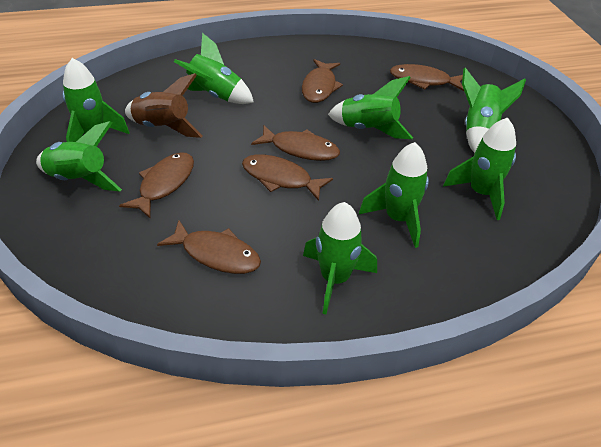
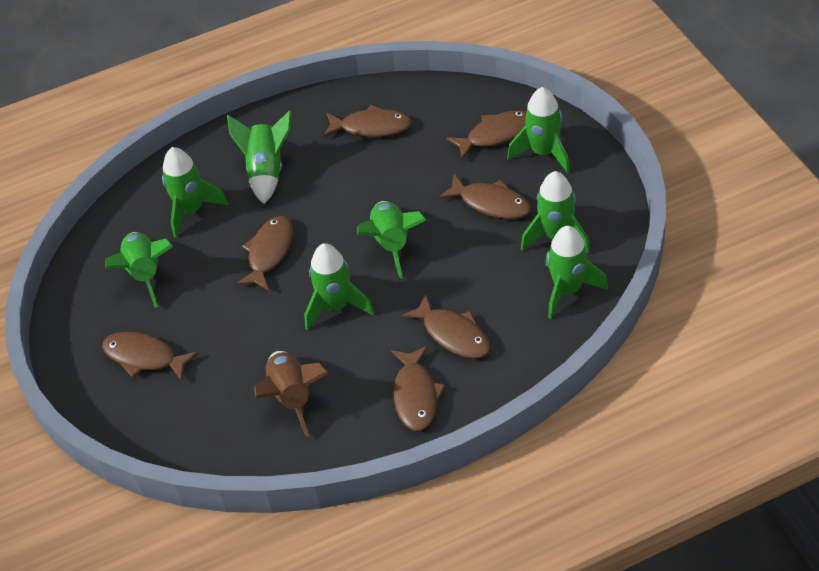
brown fish: 6 -> 7

